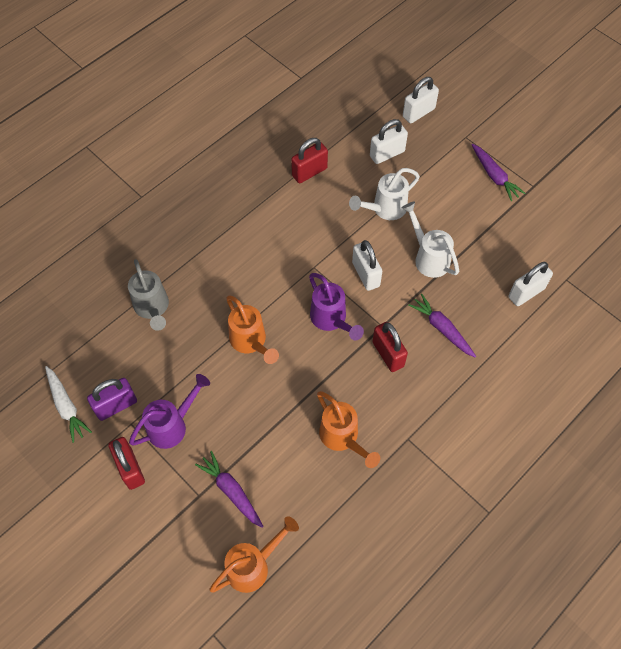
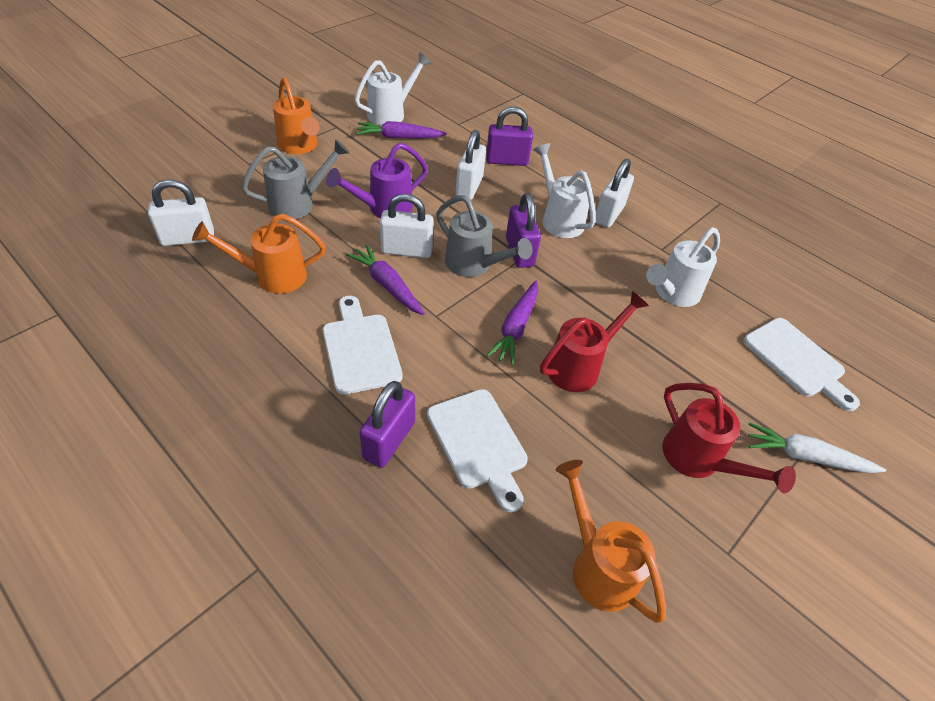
grey watering can: 1 -> 2
purple padlock: 1 -> 3
purple watering can: 2 -> 1
red padlock: 3 -> 0
red watering can: 0 -> 2
white cutting board: 0 -> 3
white watering can: 2 -> 3

